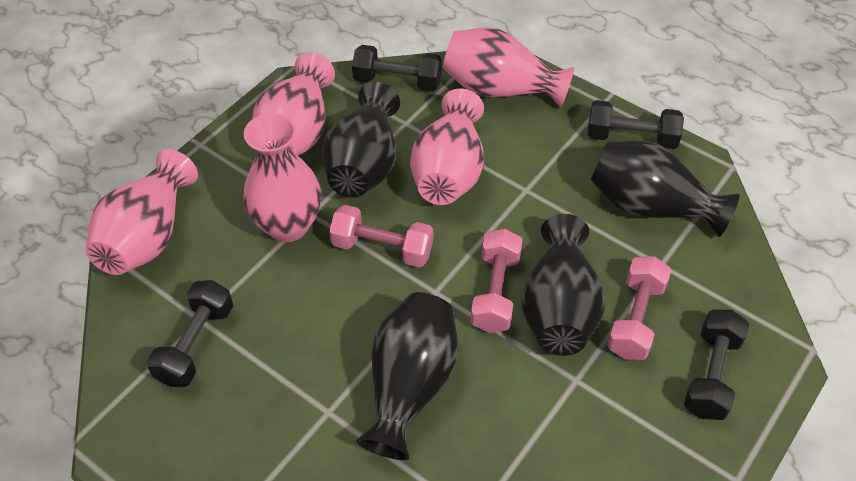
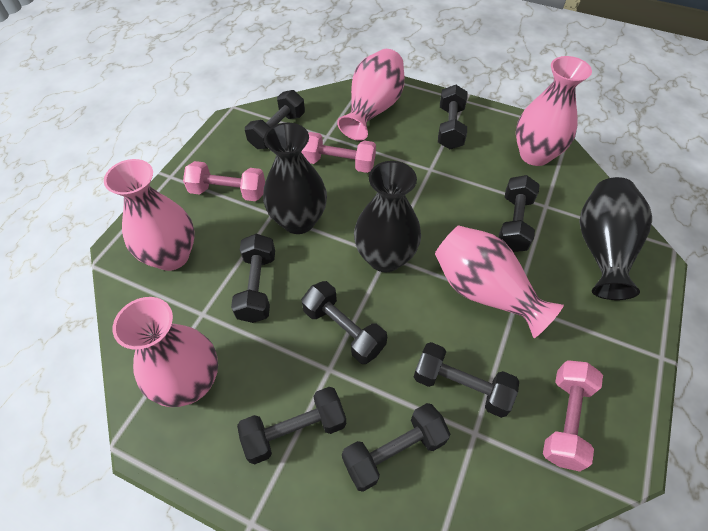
black dumbbell: 4 -> 8
black vase: 4 -> 3

